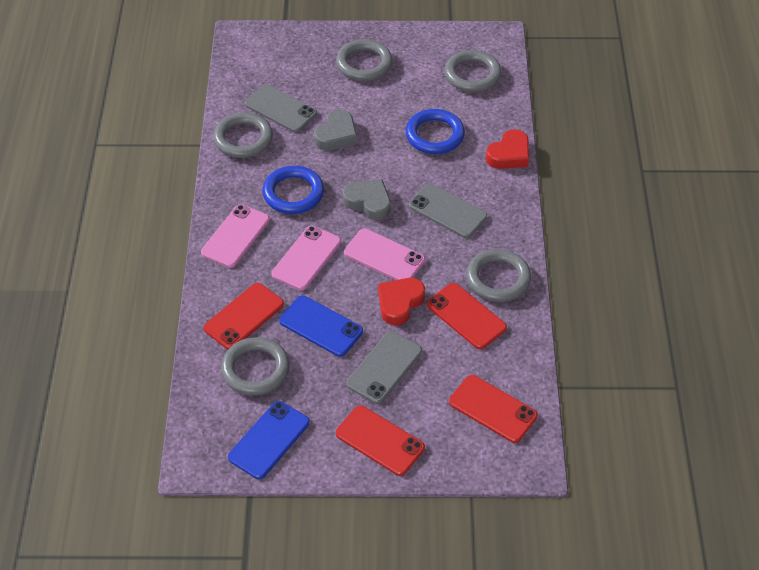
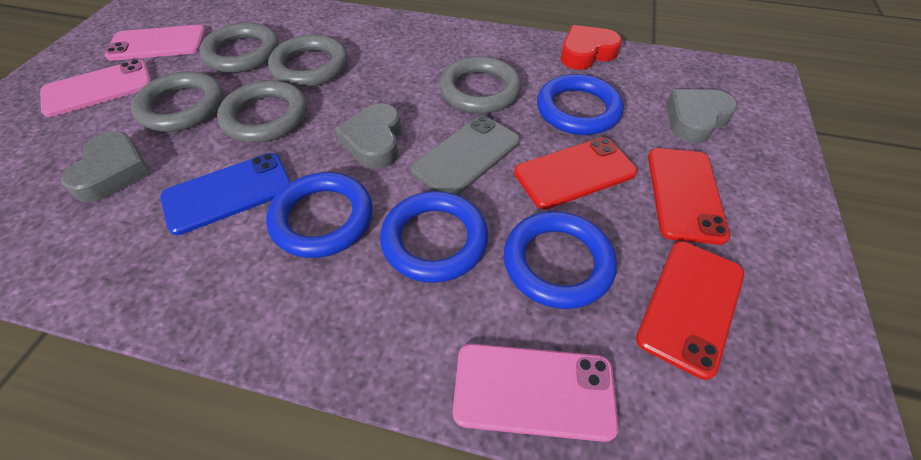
blue phone: 2 -> 1
blue ring: 2 -> 4
grey heart: 2 -> 3
grey phone: 3 -> 1
red heart: 2 -> 1
red phone: 4 -> 3

